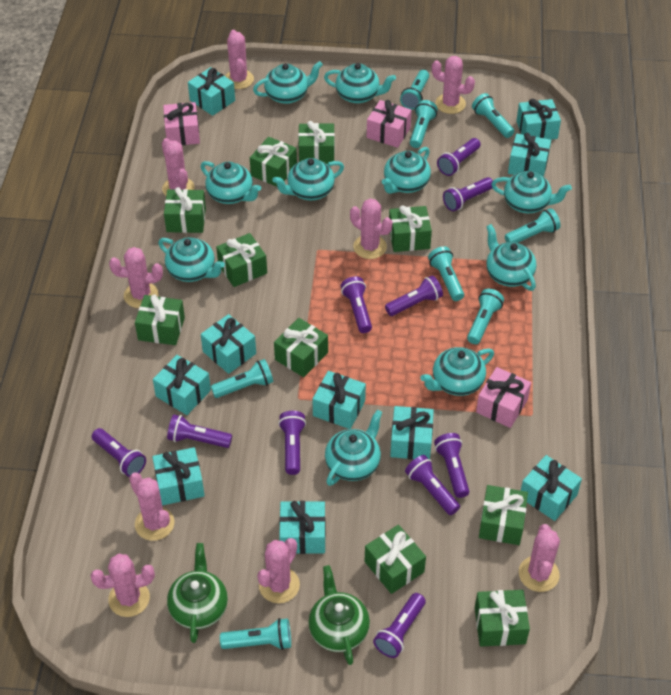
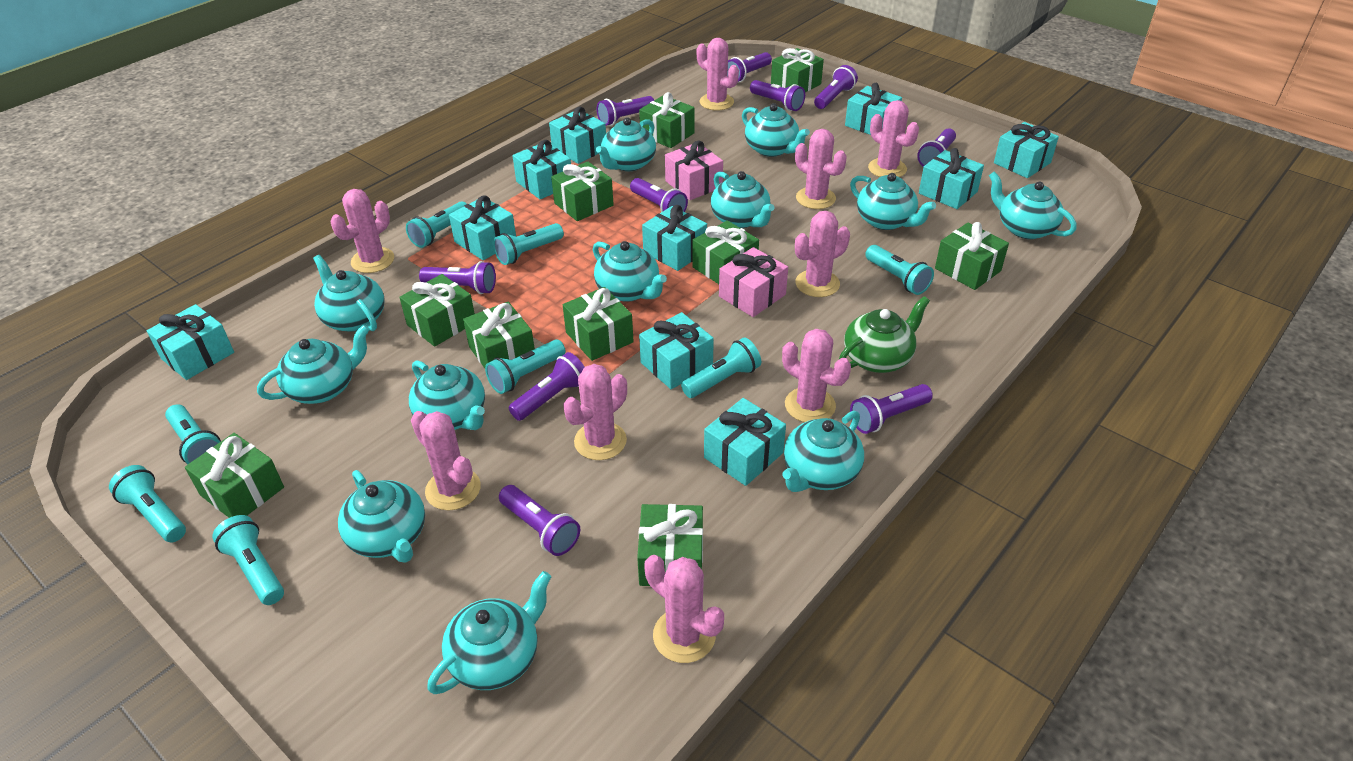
green teapot: 2 -> 1
pink gift: 3 -> 2
turquoise teapot: 10 -> 12

